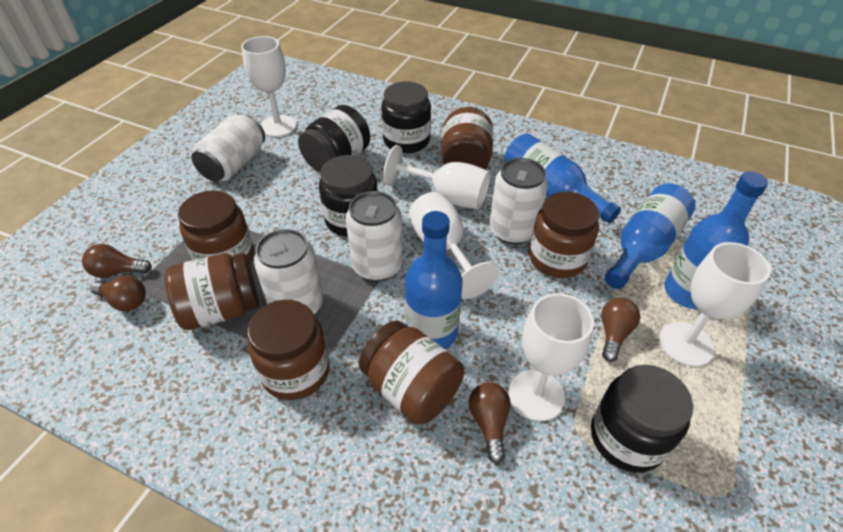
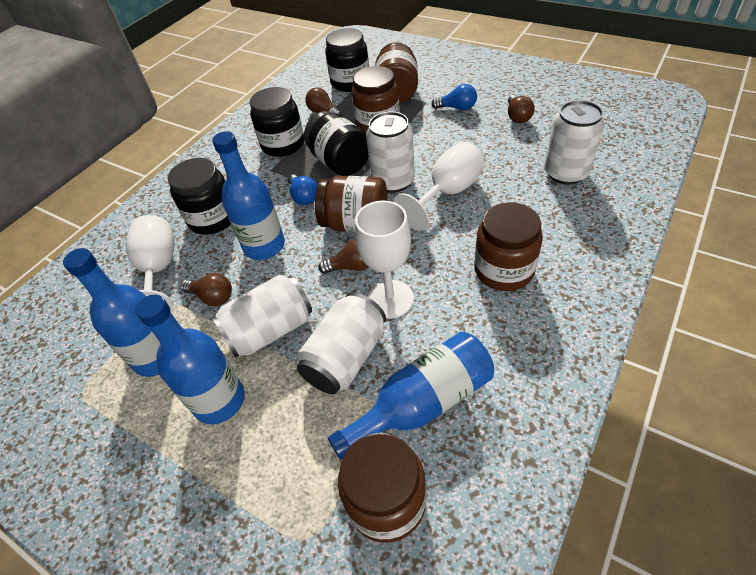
blue light bulb: 0 -> 2
brown jar: 6 -> 5
white goblet: 5 -> 3

